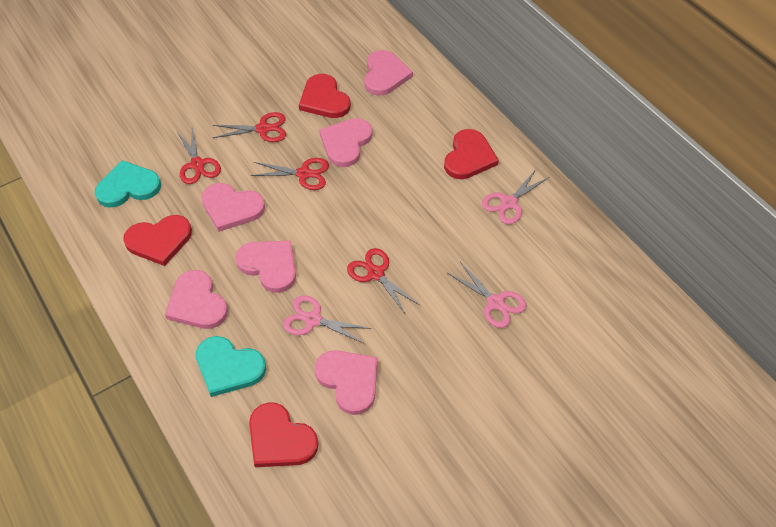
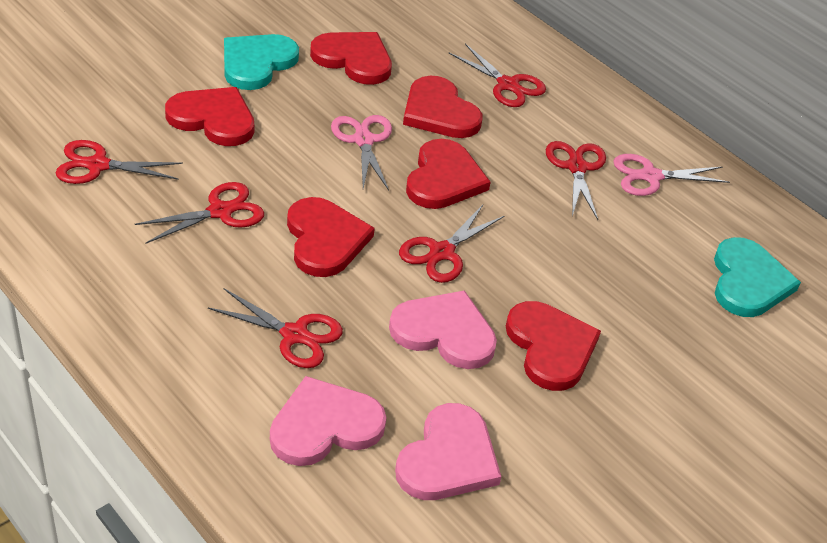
pink heart: 6 -> 3
pink scissors: 3 -> 2
red heart: 4 -> 6
red scissors: 4 -> 6

